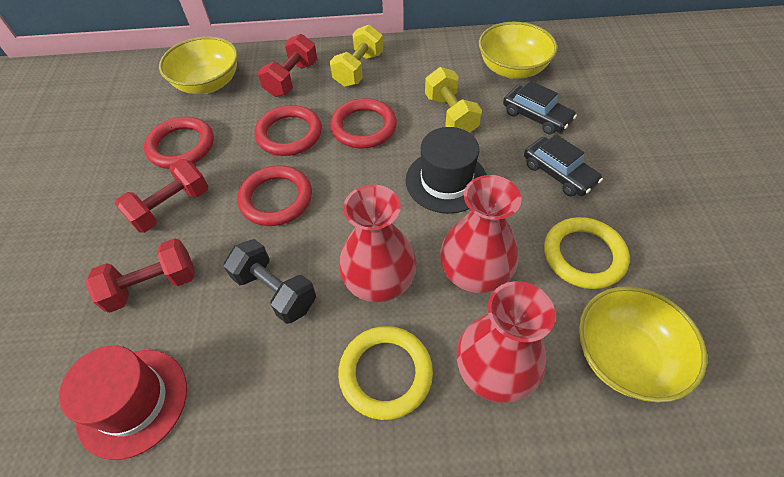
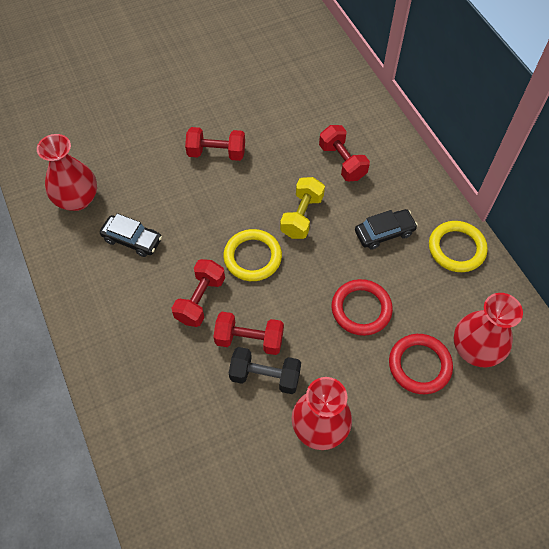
black hat: 1 -> 0
red dumbbell: 3 -> 4
red hat: 1 -> 0
red ring: 4 -> 2
yellow bowl: 3 -> 0
yellow dumbbell: 2 -> 1

